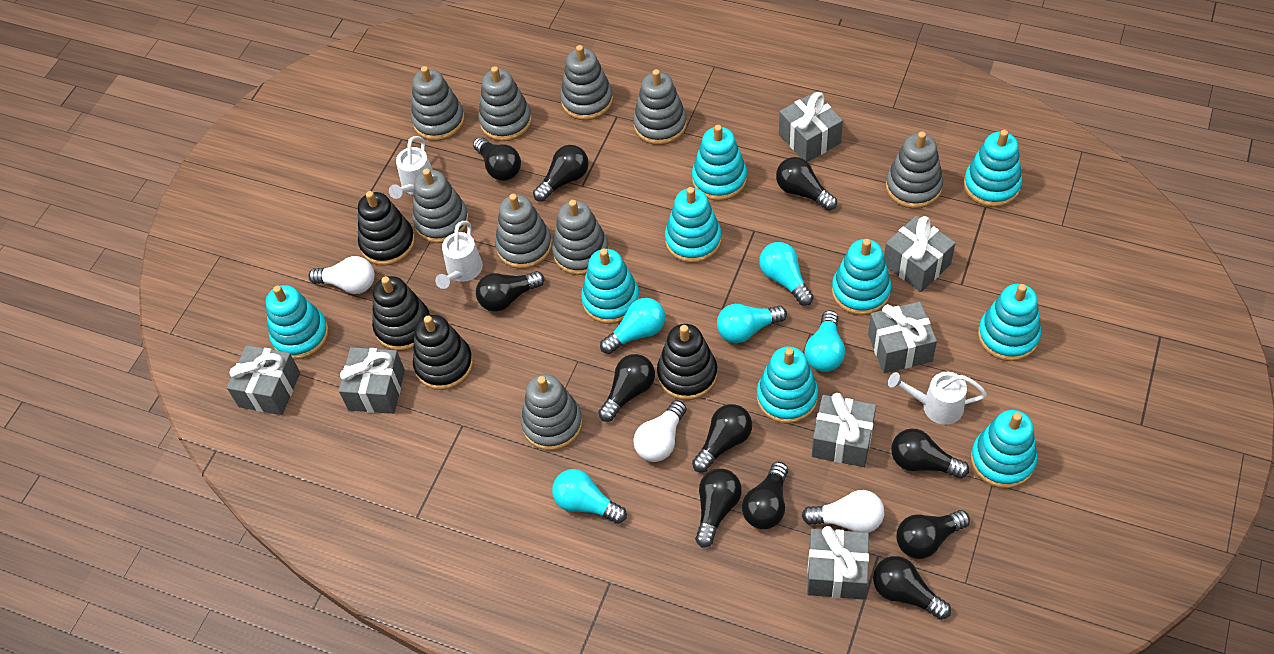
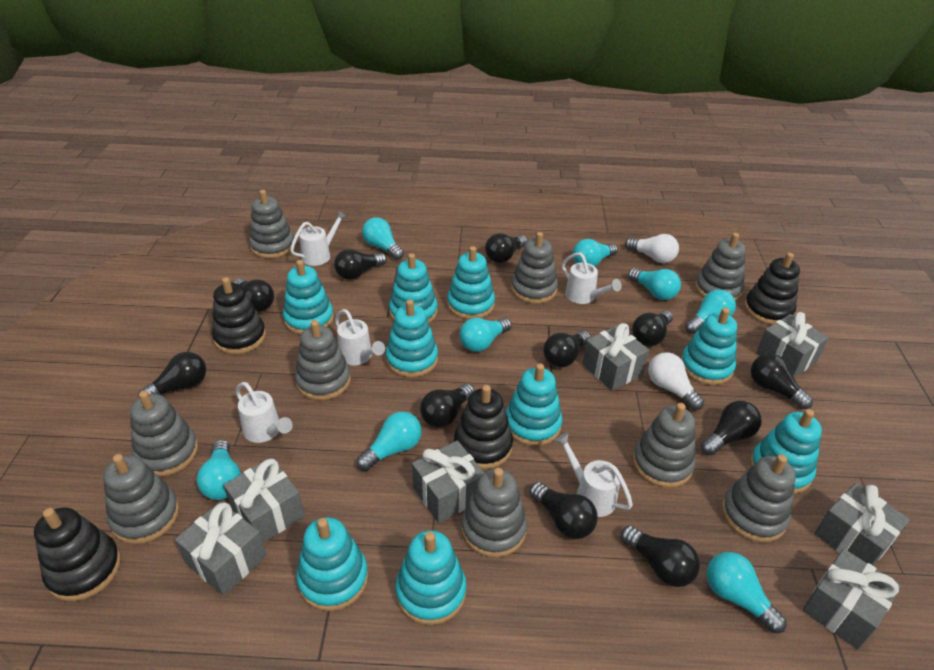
turquoise light bulb: 5 -> 8
white light bulb: 3 -> 2
white watering can: 3 -> 5

